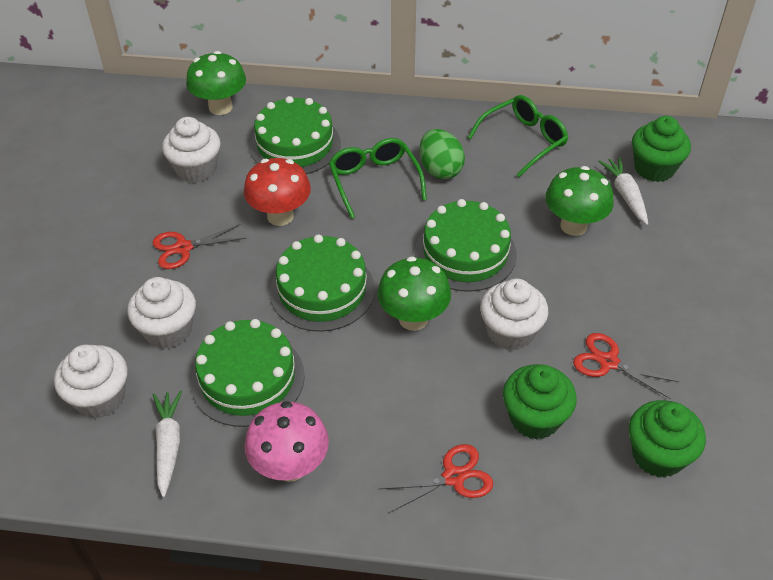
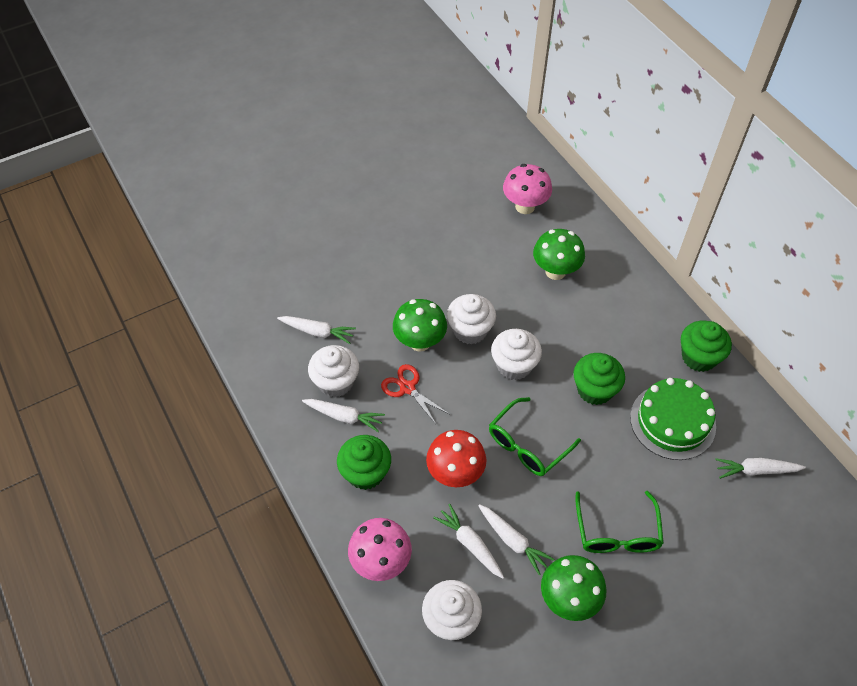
green cake: 4 -> 1
green egg: 1 -> 0
pink mushroom: 1 -> 2
red scissors: 3 -> 1
white carrot: 2 -> 5

